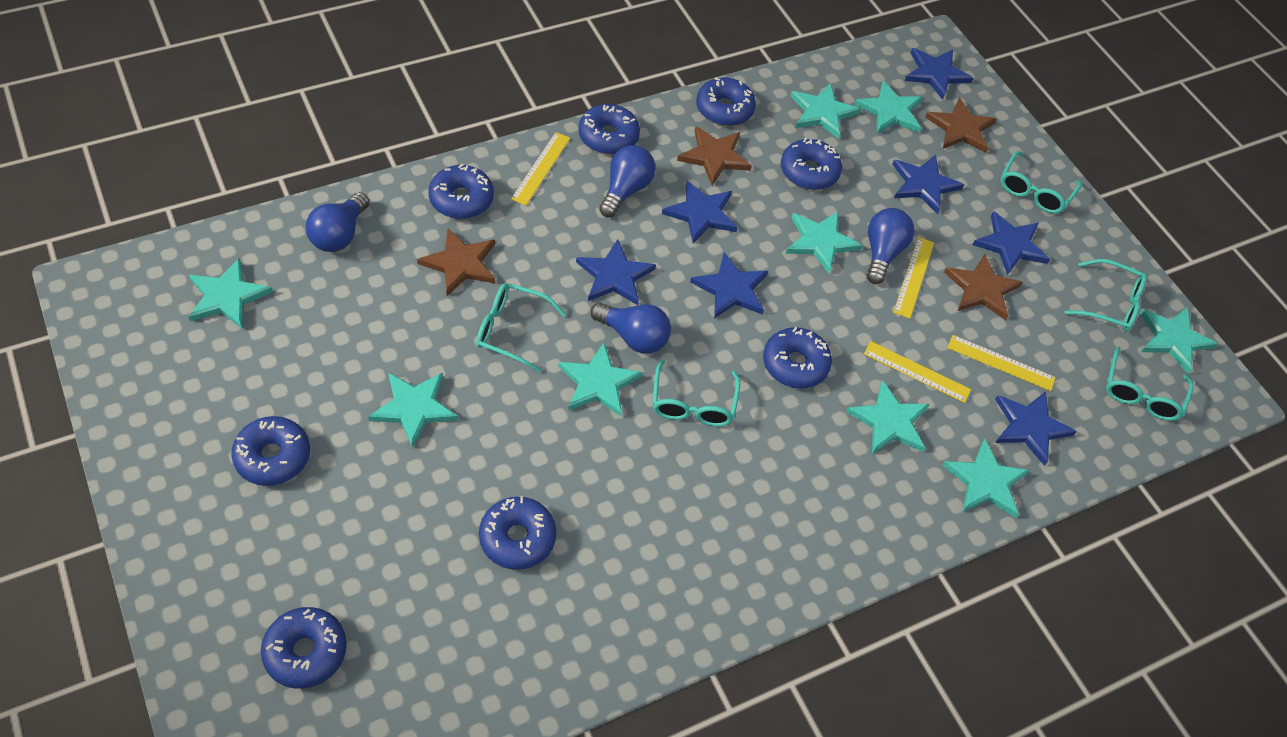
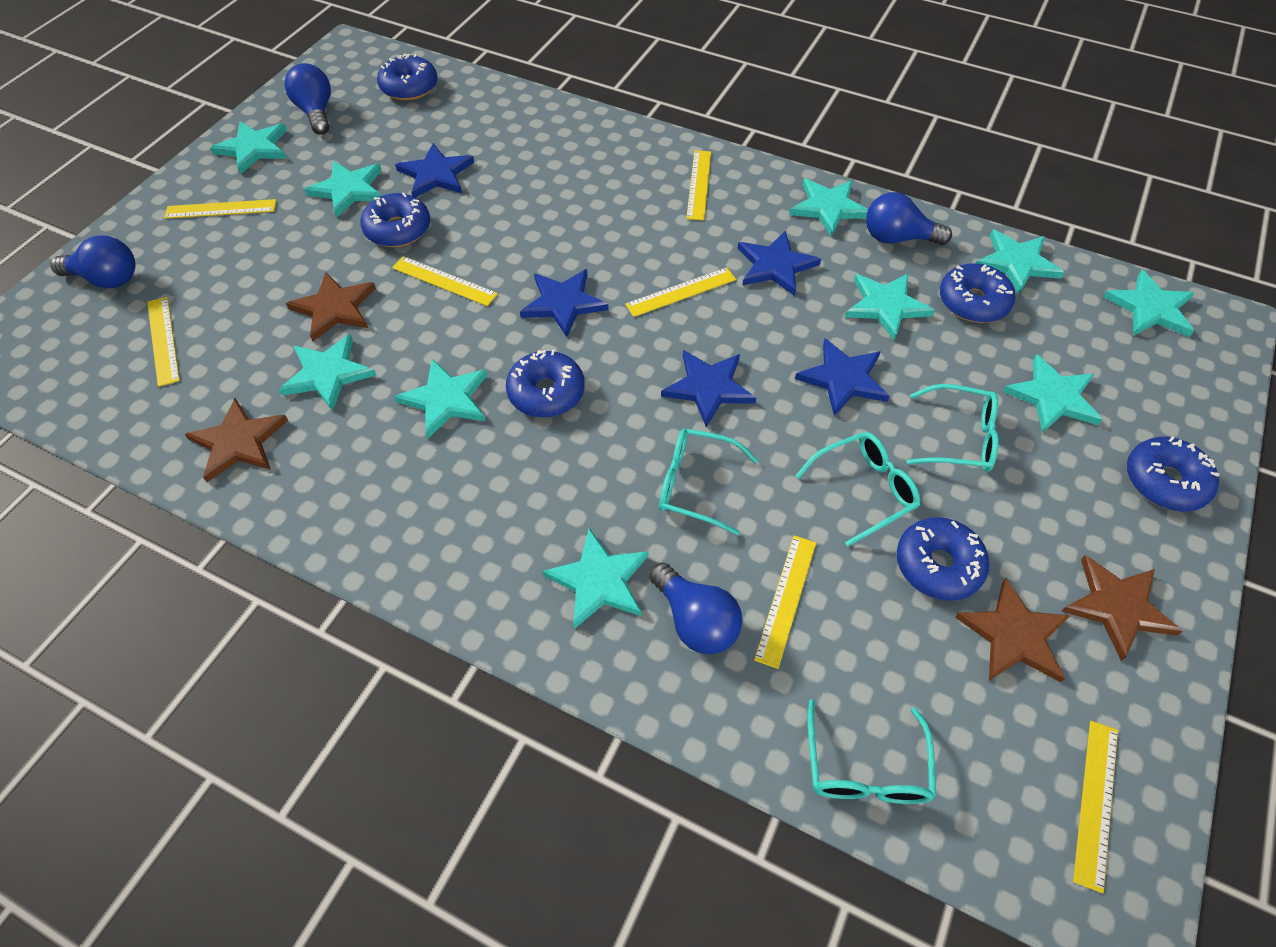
blue donut: 8 -> 6
blue star: 7 -> 5
turquoise glasses: 5 -> 4
turquoise star: 9 -> 10
yellow ruler: 4 -> 7

